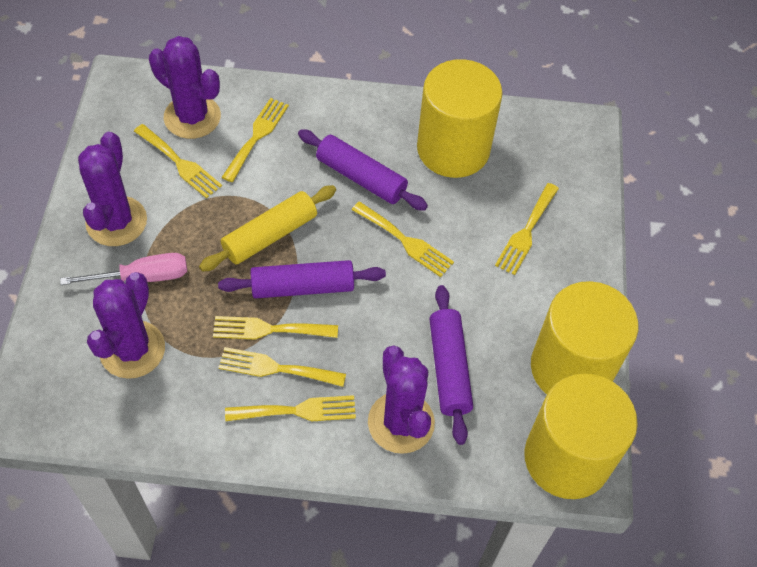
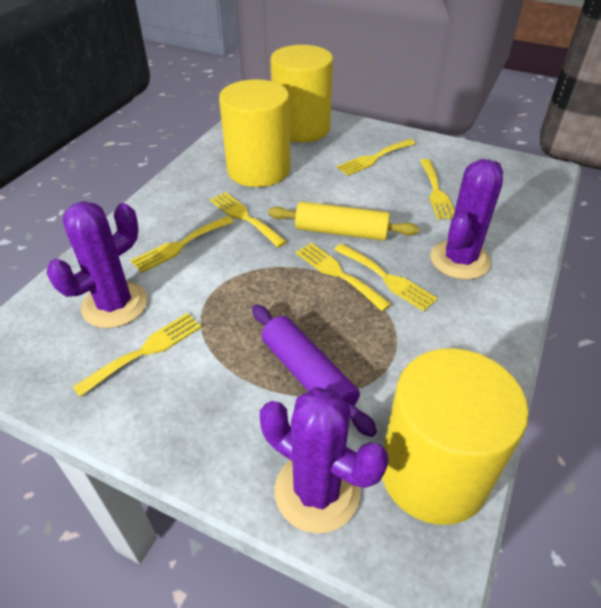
pink screwdriver: 1 -> 0
purple cactus: 4 -> 3
purple rolling pin: 3 -> 1

